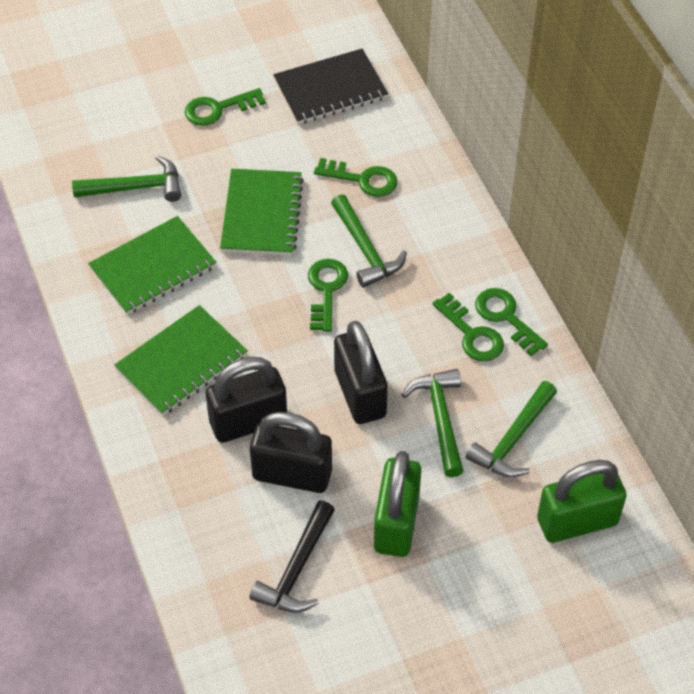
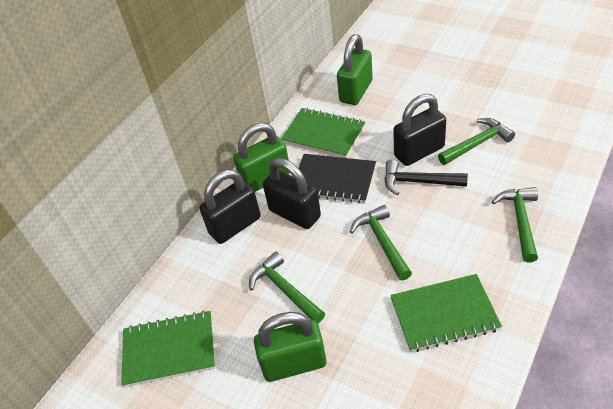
green key: 5 -> 0
green padlock: 2 -> 3

